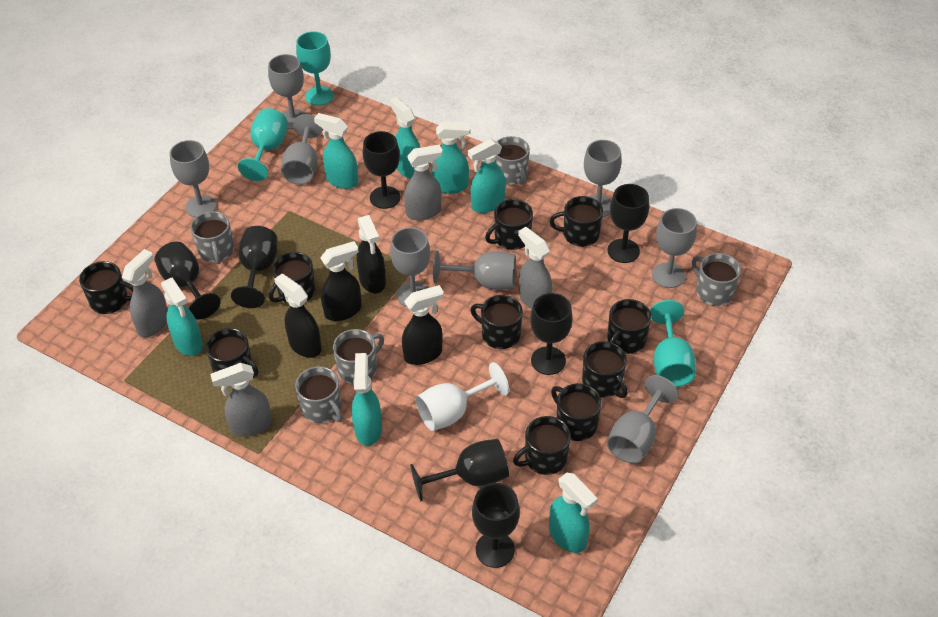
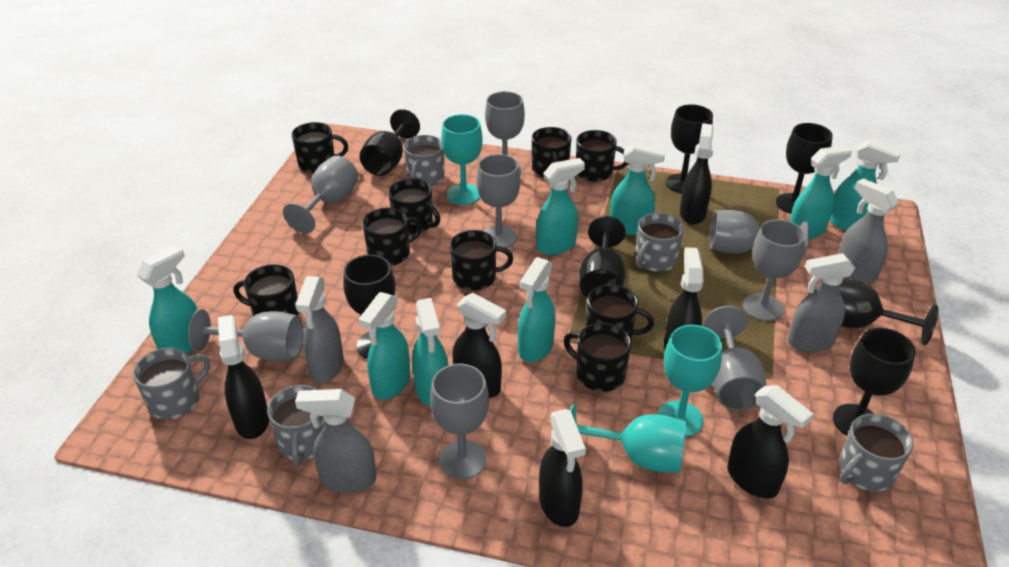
black mug: 10 -> 9
black spray bottle: 4 -> 6
turquoise spray bottle: 7 -> 8
white goblet: 1 -> 0

